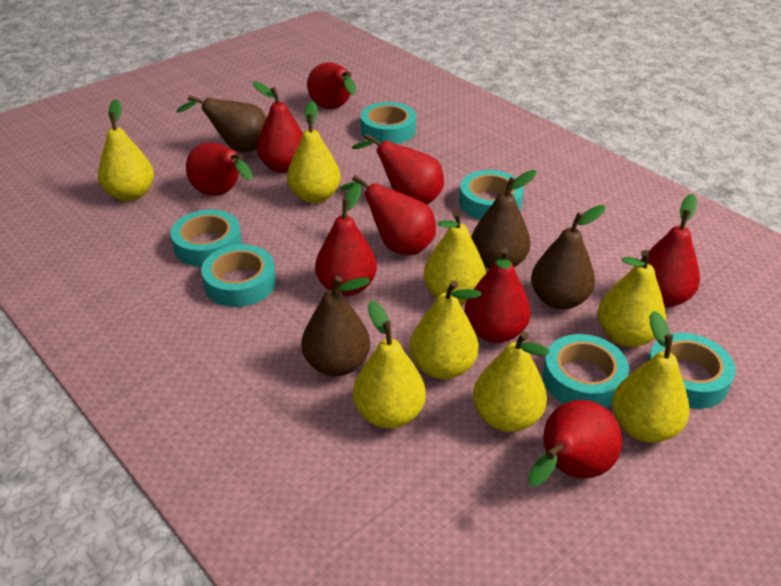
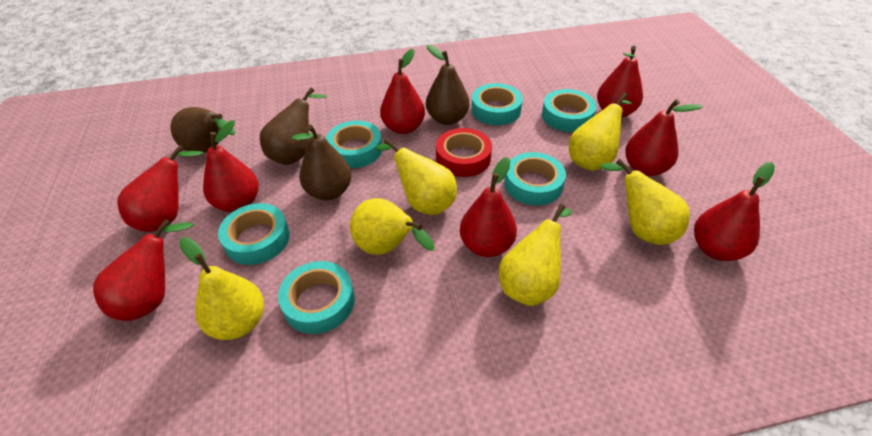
red pear: 9 -> 8
red tape: 0 -> 1
yellow pear: 8 -> 6

